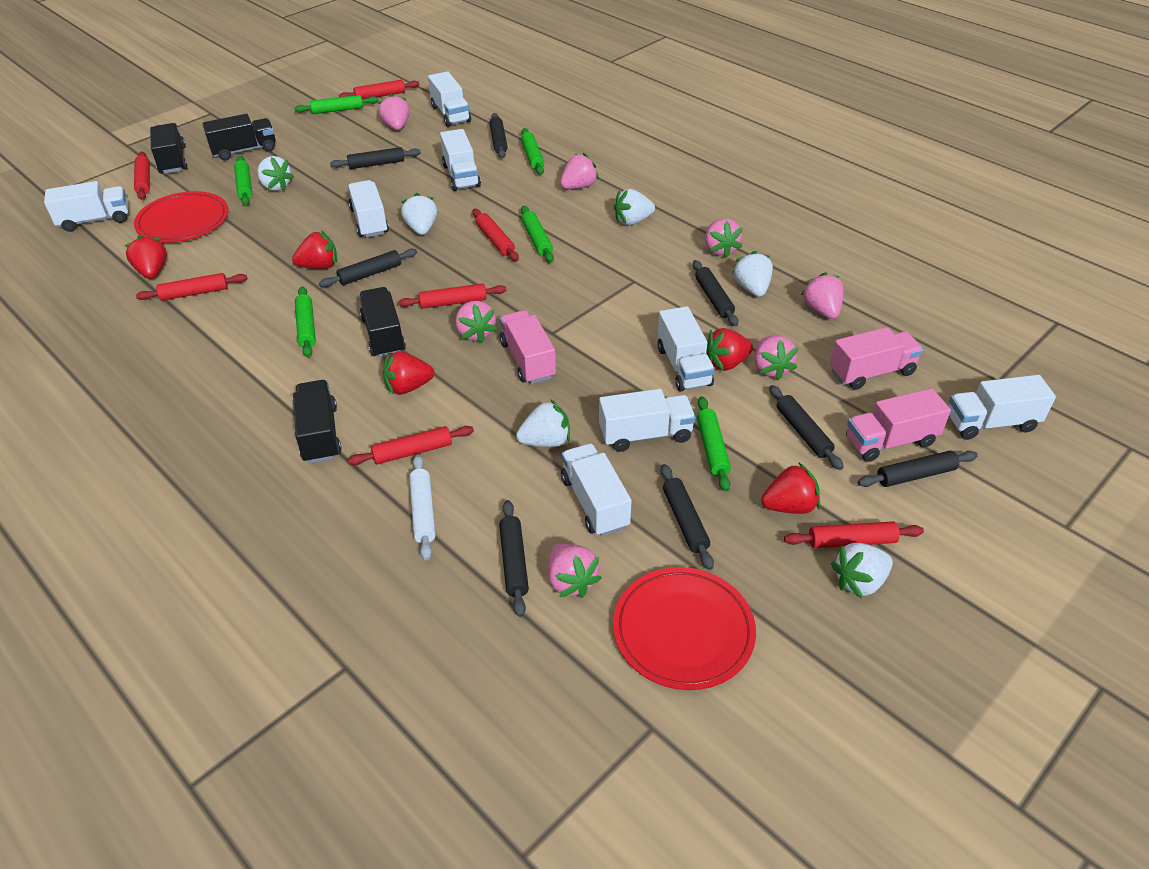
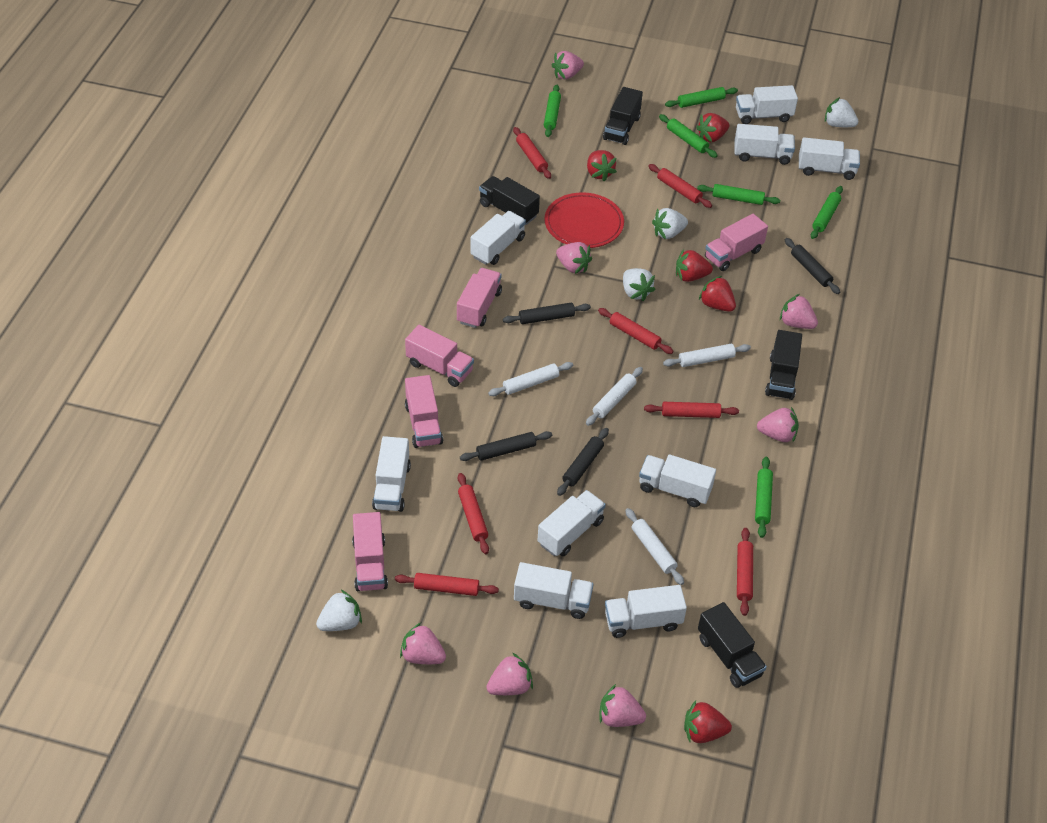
black rolling pin: 8 -> 4
pink truck: 3 -> 5
red plate: 2 -> 1
white rolling pin: 1 -> 4
white strawberry: 6 -> 4
white truck: 8 -> 9

